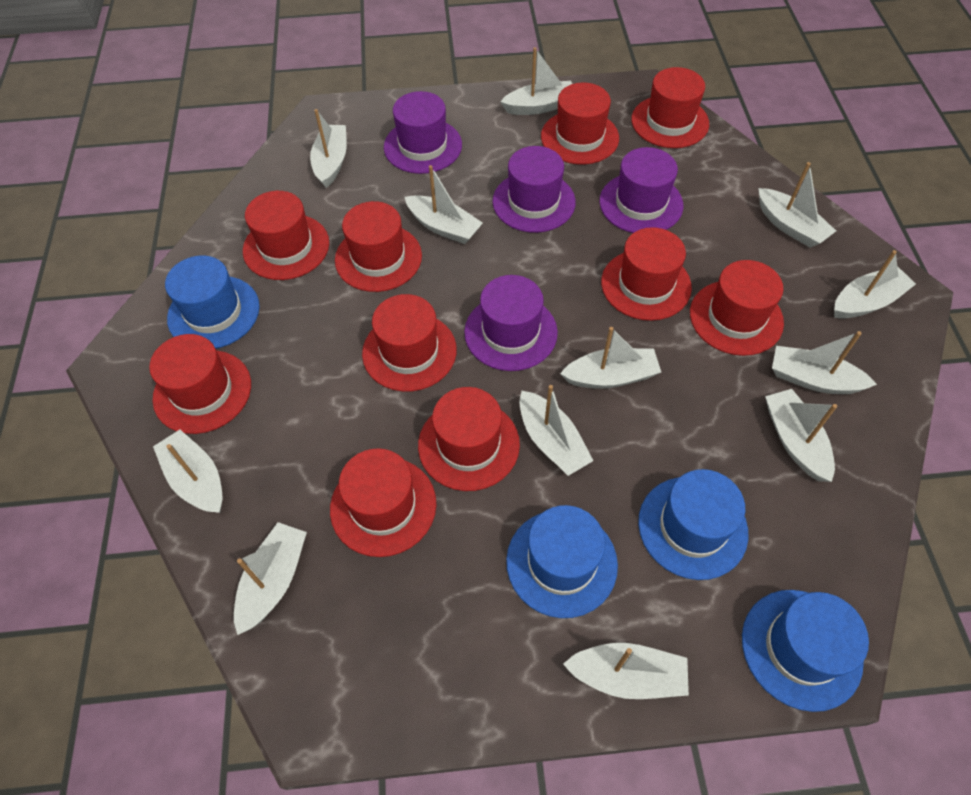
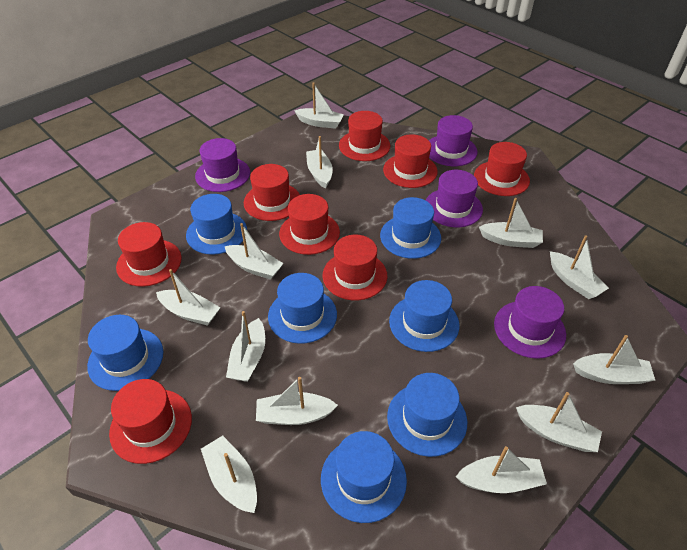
blue hat: 4 -> 7
red hat: 10 -> 8

